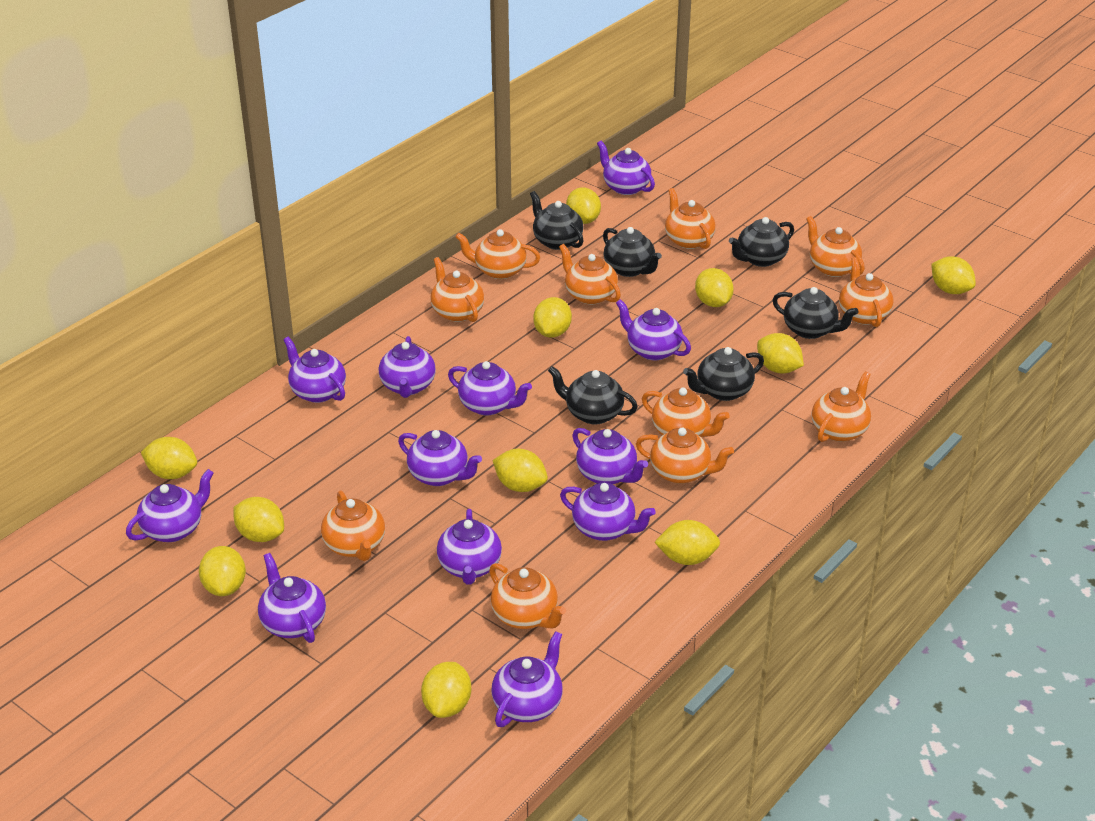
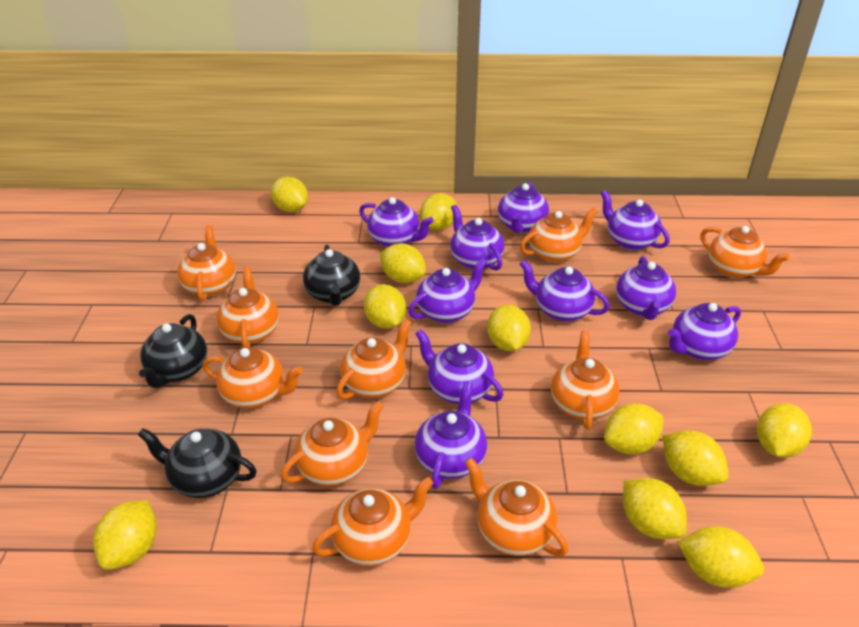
black teapot: 6 -> 3
orange teapot: 11 -> 10
purple teapot: 12 -> 10

